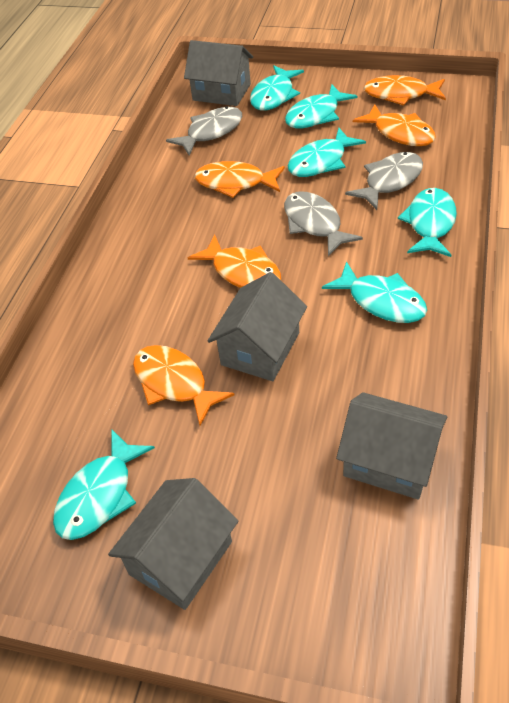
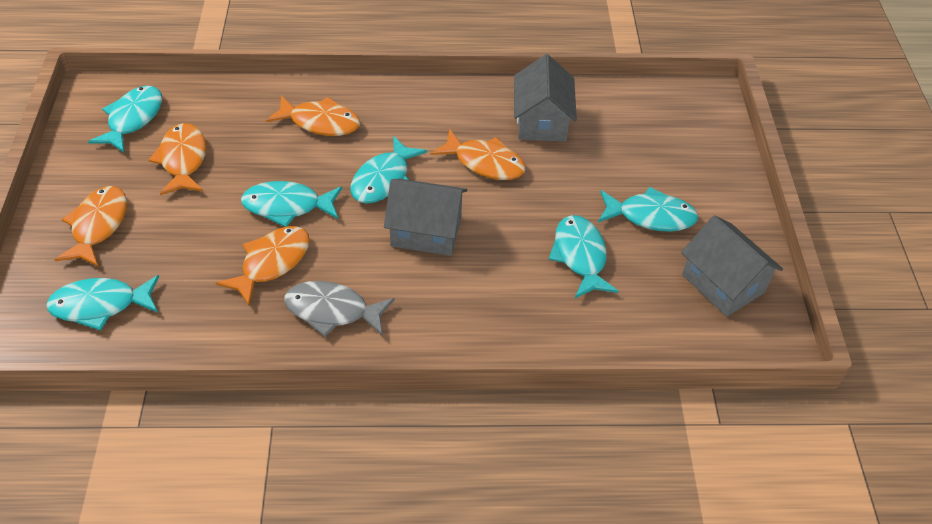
grey fish: 3 -> 1
grey house: 4 -> 3

